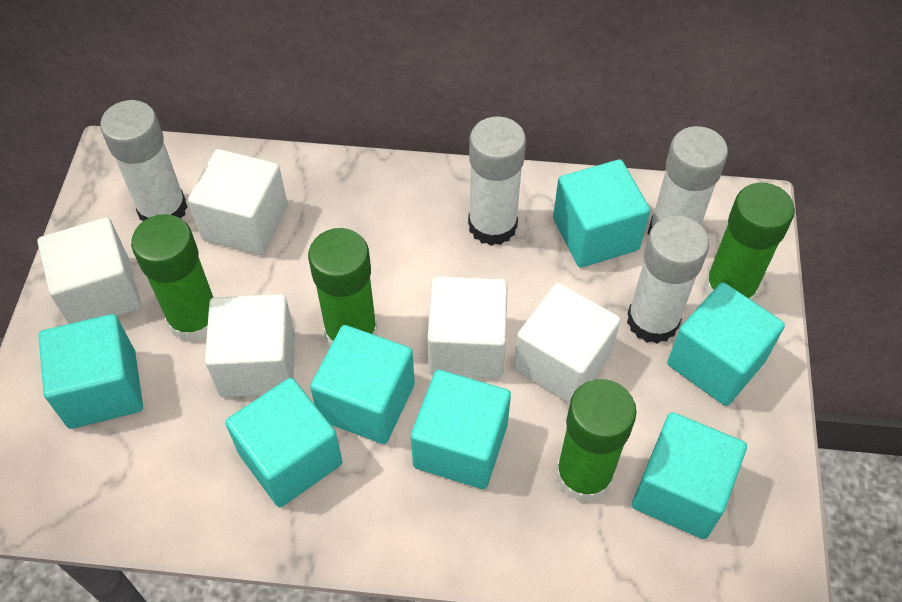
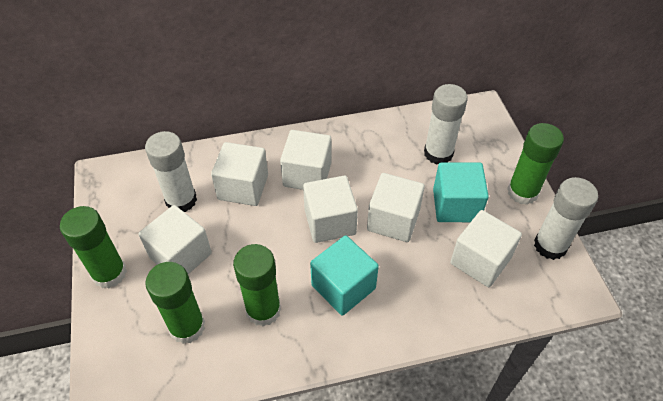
turquoise cube: 7 -> 2
white cube: 5 -> 6
white glue stick: 4 -> 3

